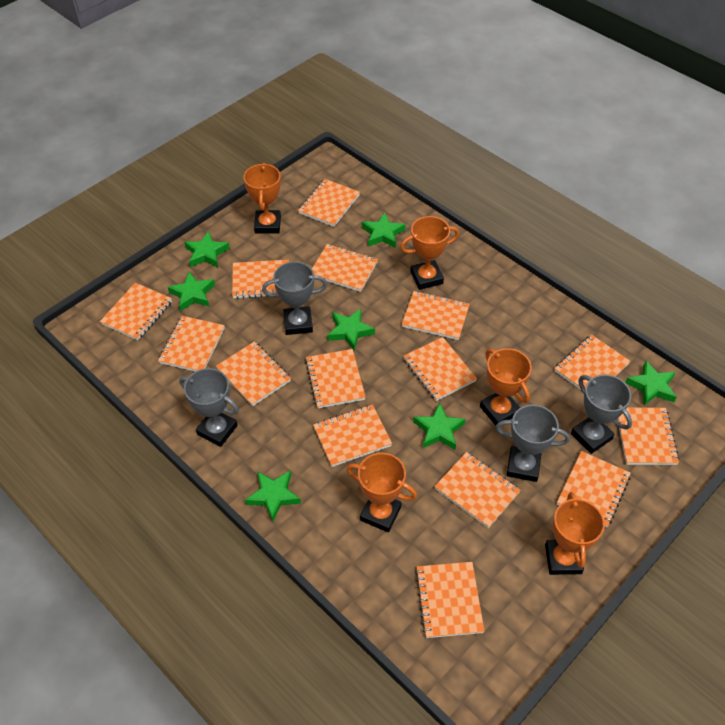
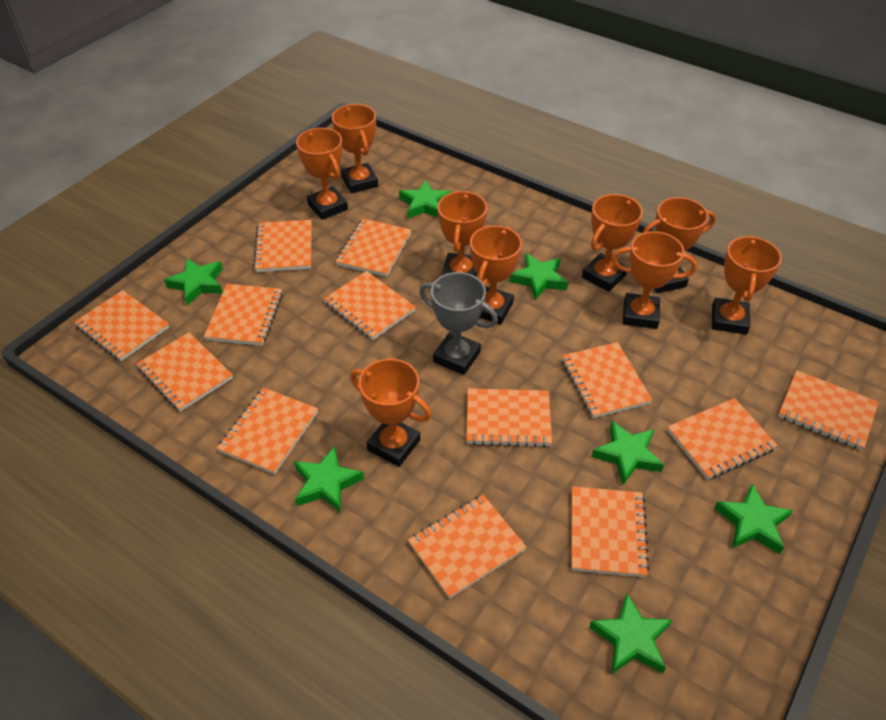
grey trophy: 4 -> 1
orange notebook: 15 -> 13
orange trophy: 5 -> 9

